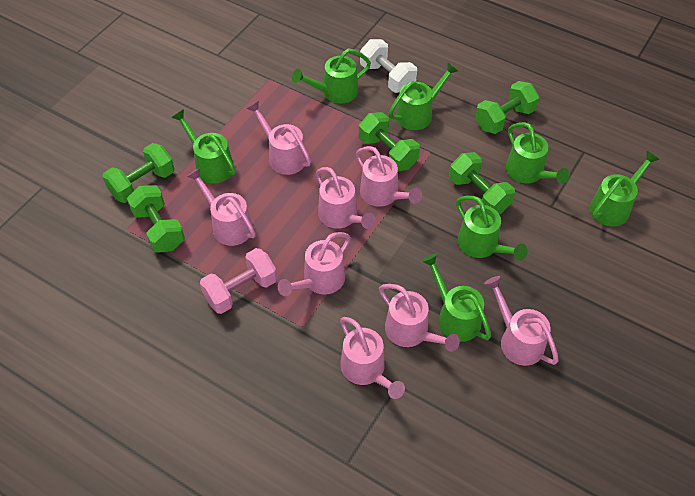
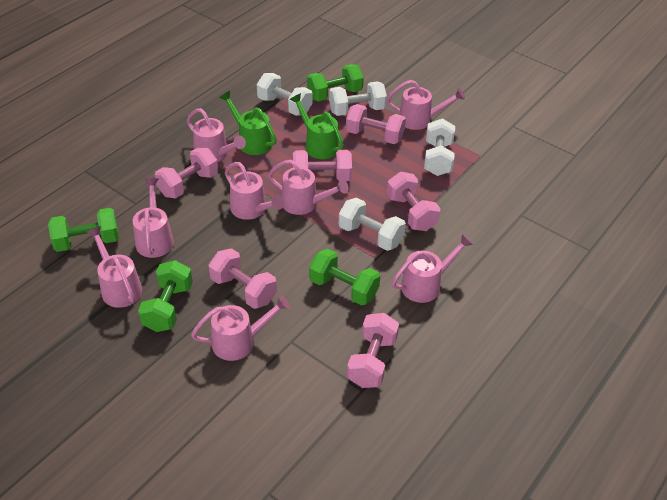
green dumbbell: 5 -> 4
green watering can: 7 -> 2
pink dumbbell: 1 -> 6
white dumbbell: 1 -> 4

